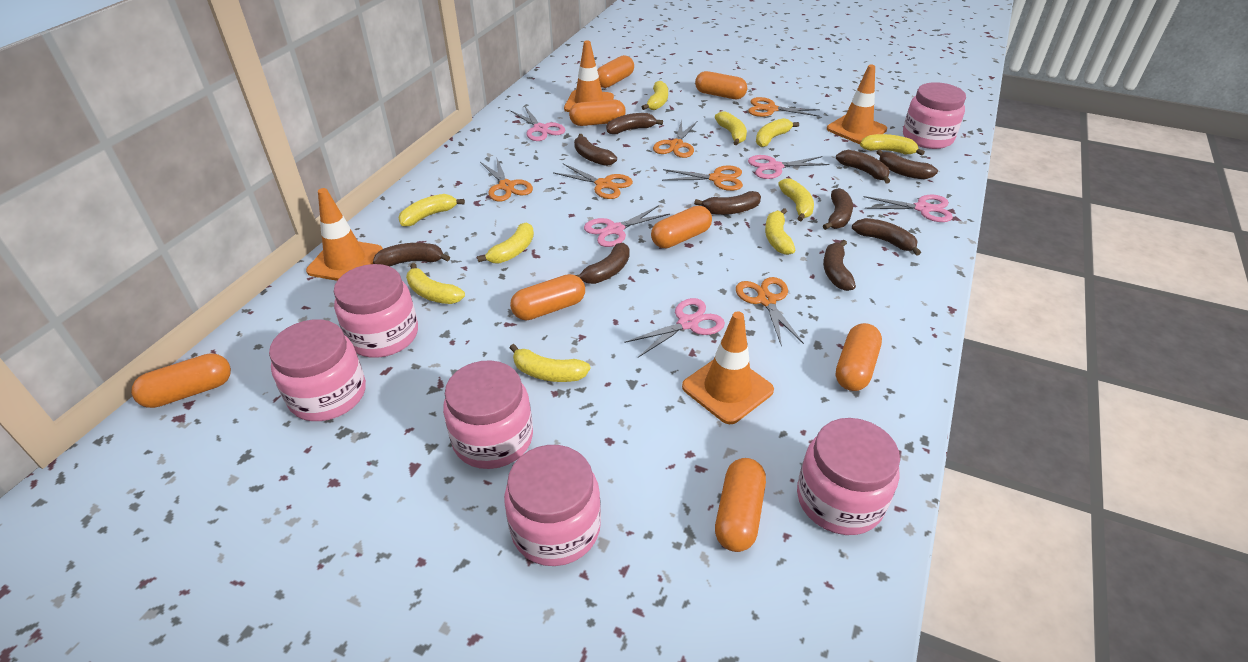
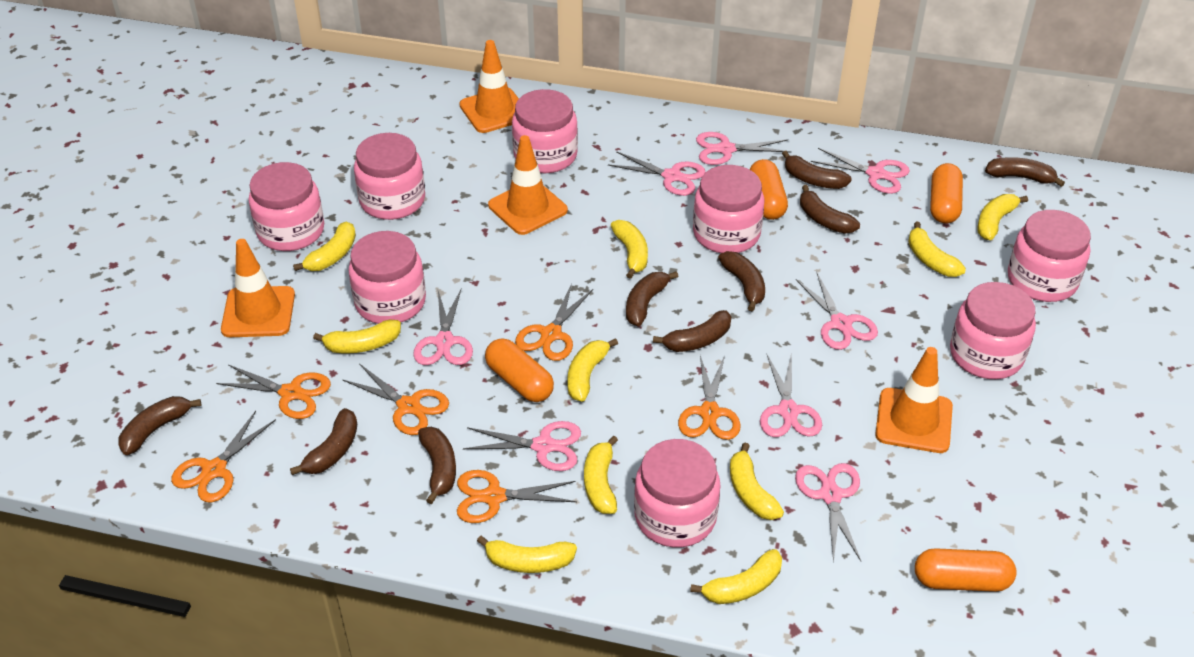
brown banana: 10 -> 9
orange capsule: 8 -> 4
pink jar: 6 -> 8
pink scissors: 5 -> 8

